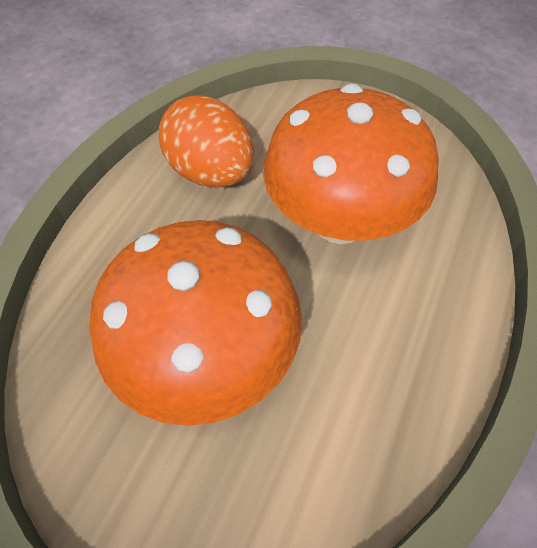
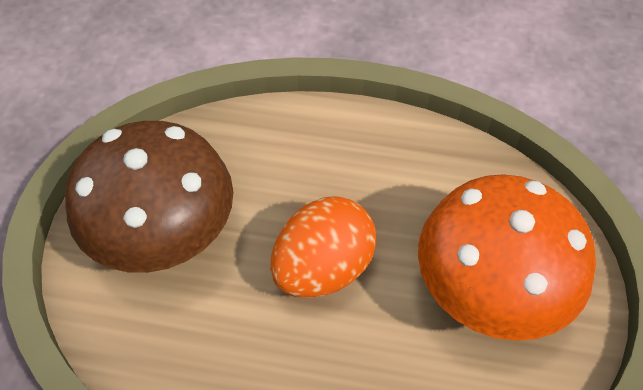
brown mushroom: 0 -> 1
orange mushroom: 2 -> 1

